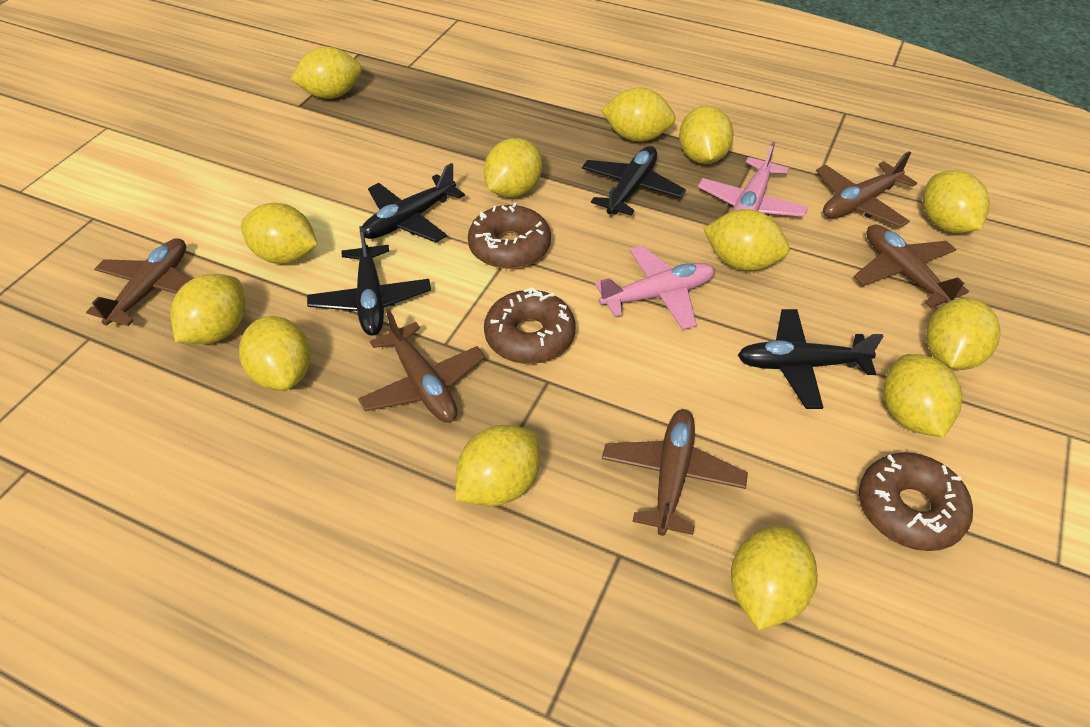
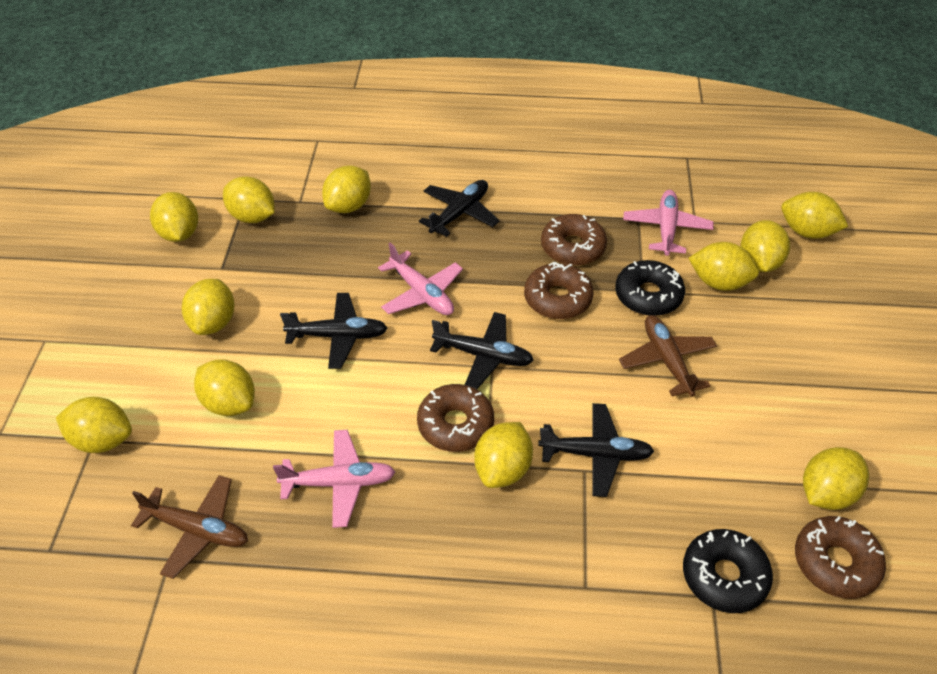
black donut: 0 -> 2
brown donut: 3 -> 4
brown plane: 5 -> 2
pink plane: 2 -> 3
yellow lemon: 13 -> 11

